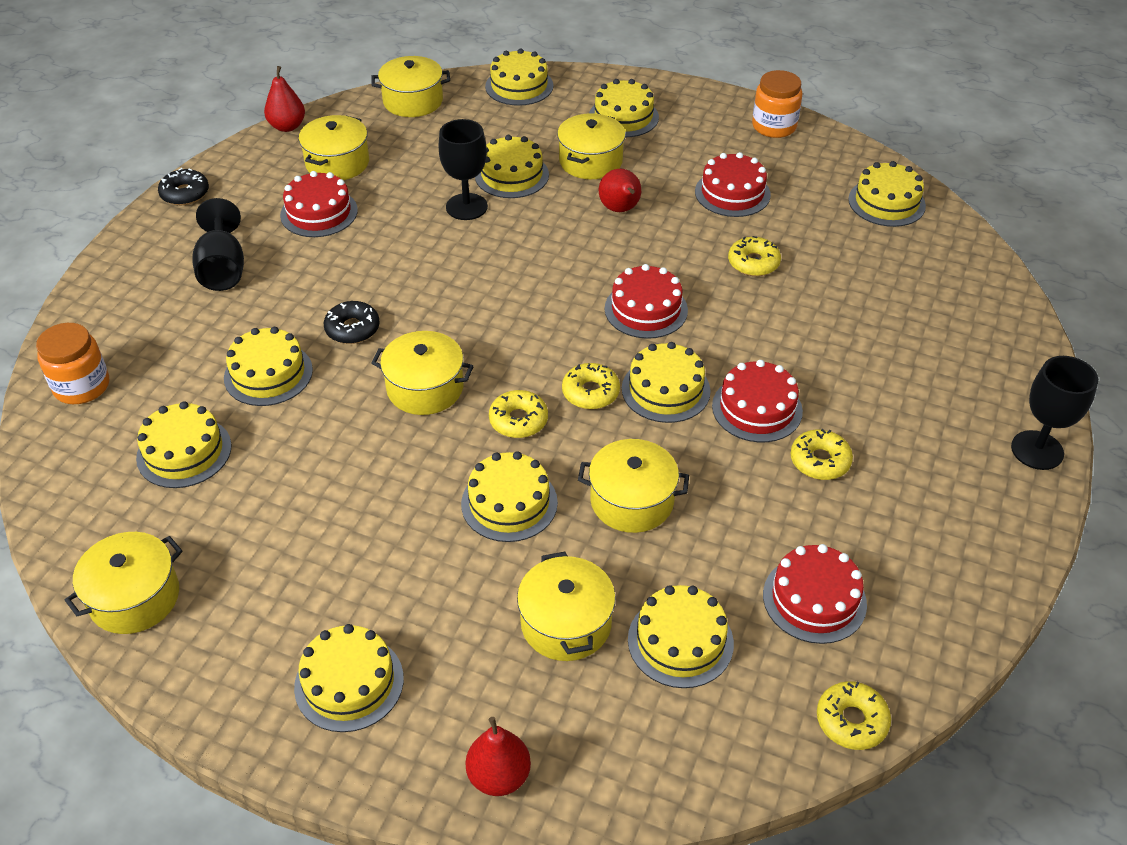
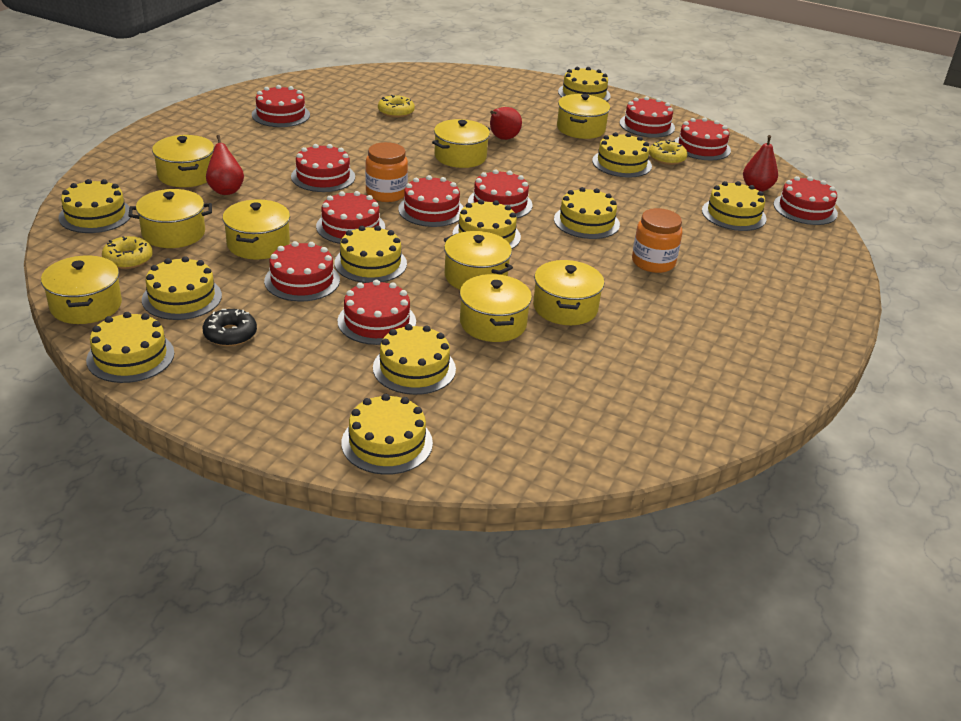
black donut: 2 -> 1
black goblet: 3 -> 0
red cake: 5 -> 10
yellow cake: 10 -> 11
yellow donut: 5 -> 3
yellow pot: 7 -> 9

